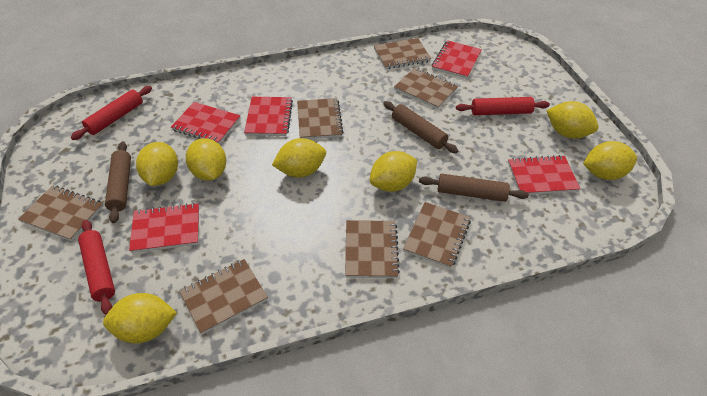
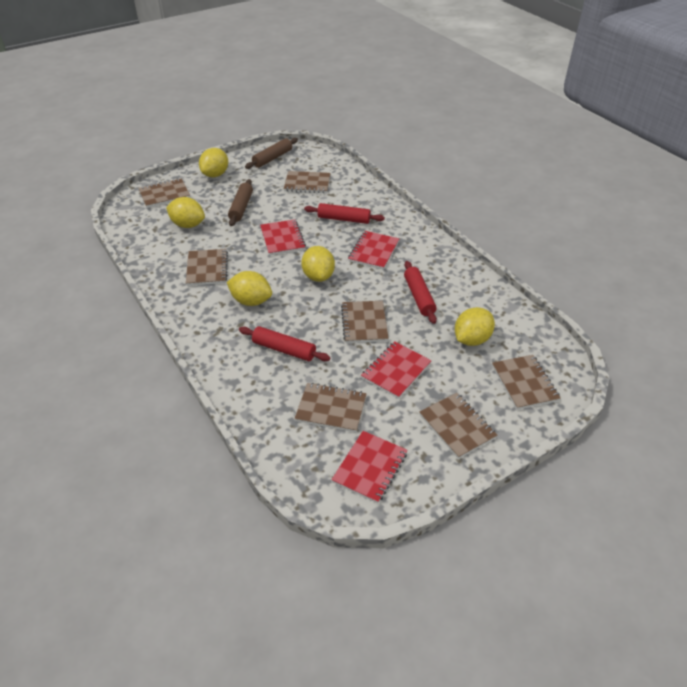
brown rolling pin: 3 -> 2
red notebook: 5 -> 4
yellow lemon: 7 -> 5

